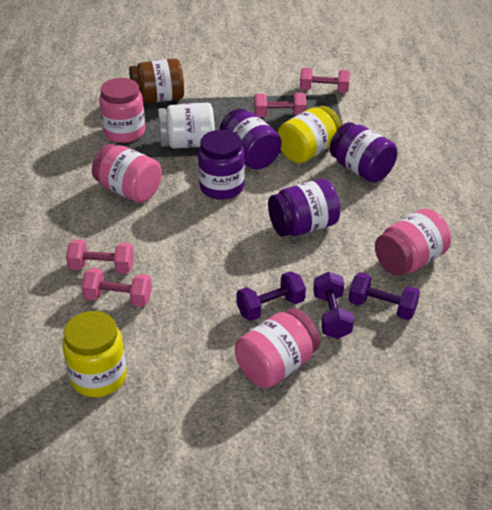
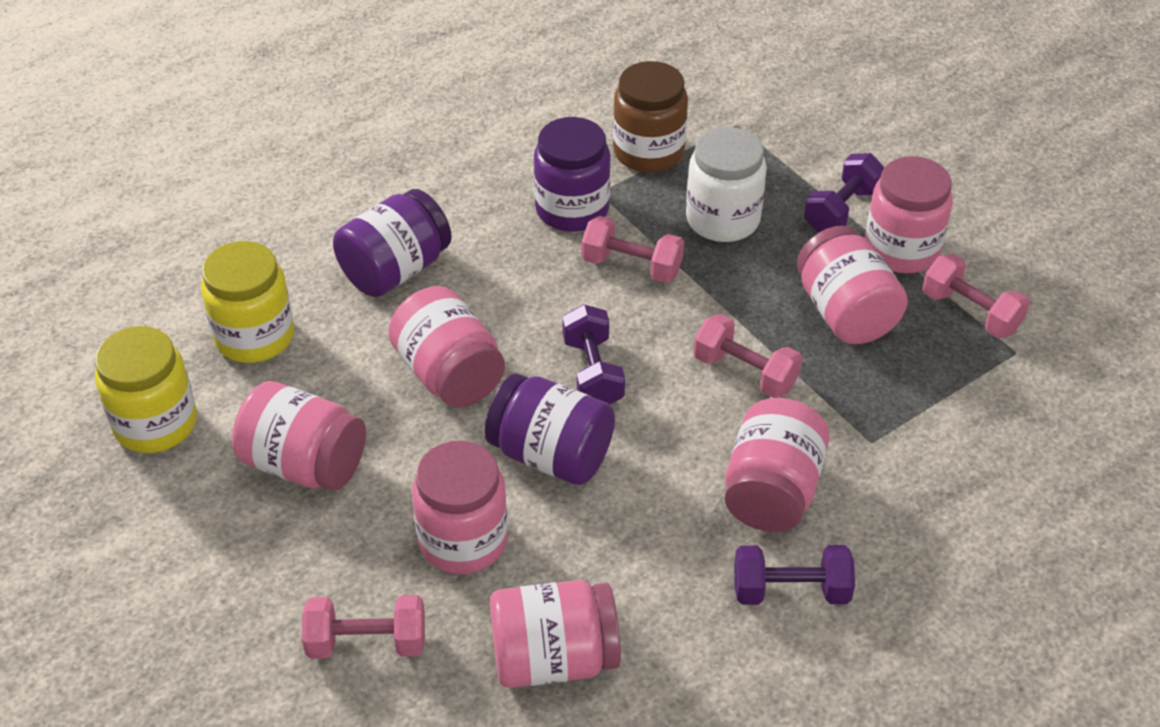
pink jar: 4 -> 7
purple jar: 4 -> 3

